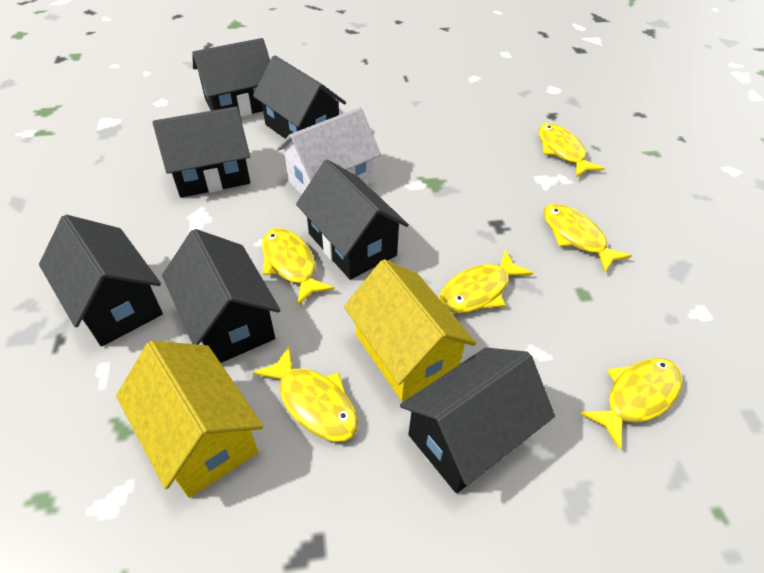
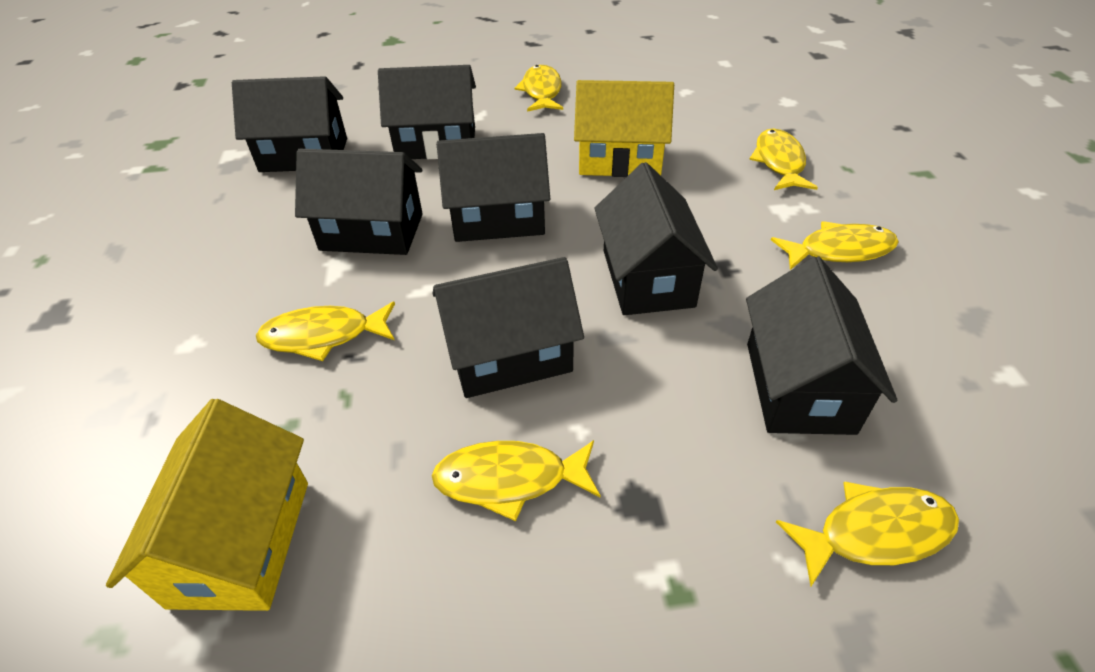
white house: 1 -> 0

